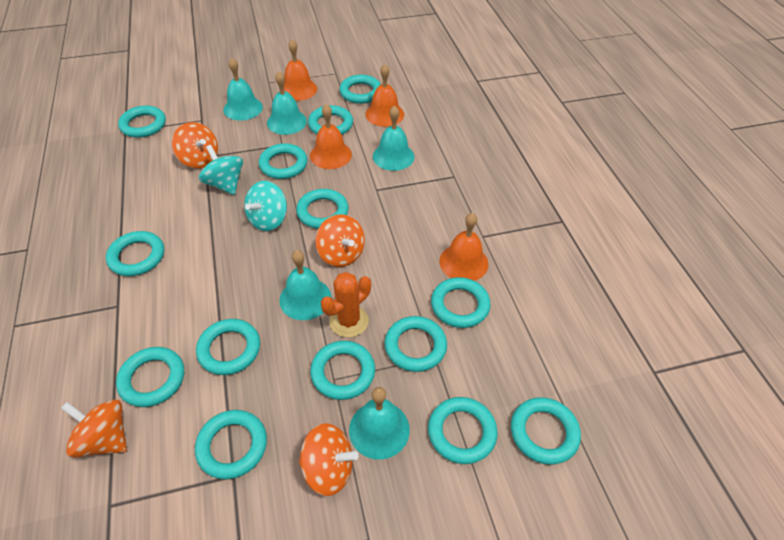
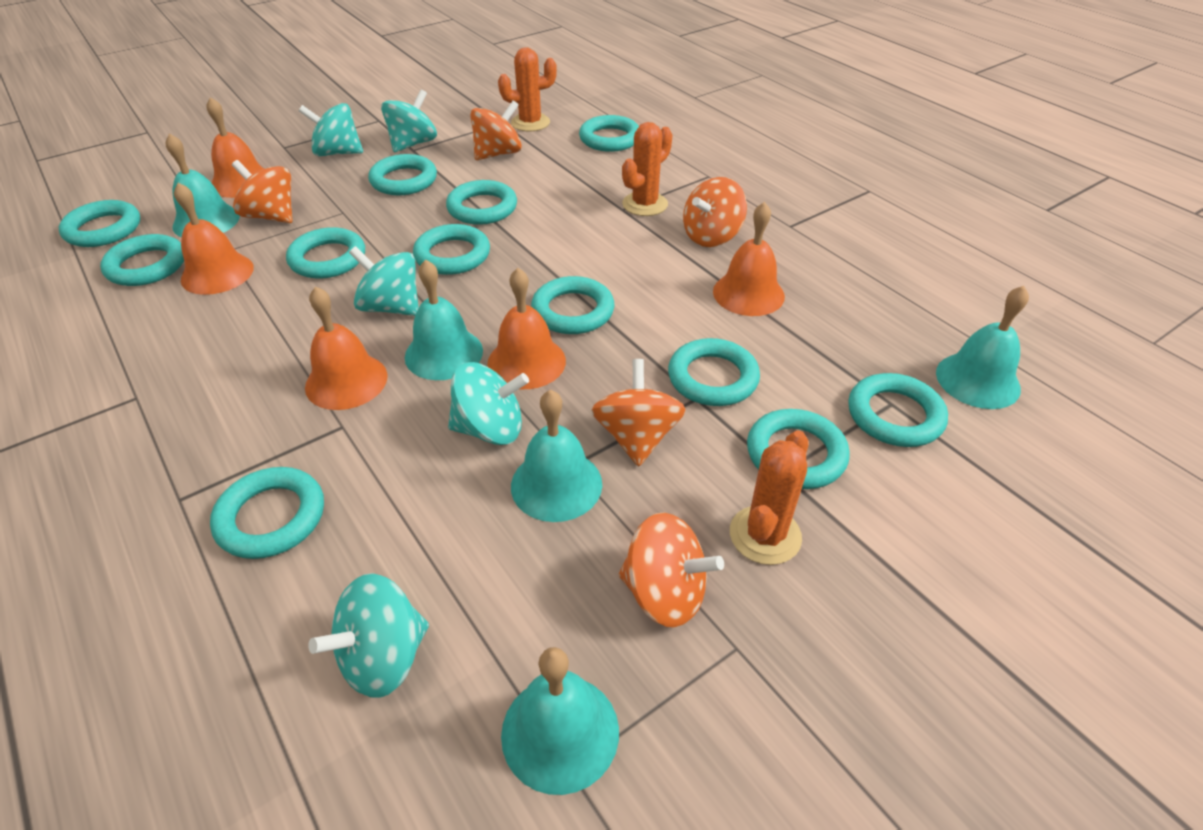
orange bell: 4 -> 5
orange cactus: 1 -> 3
orange spinning top: 4 -> 5
turquoise ring: 14 -> 12
turquoise spinning top: 2 -> 5

